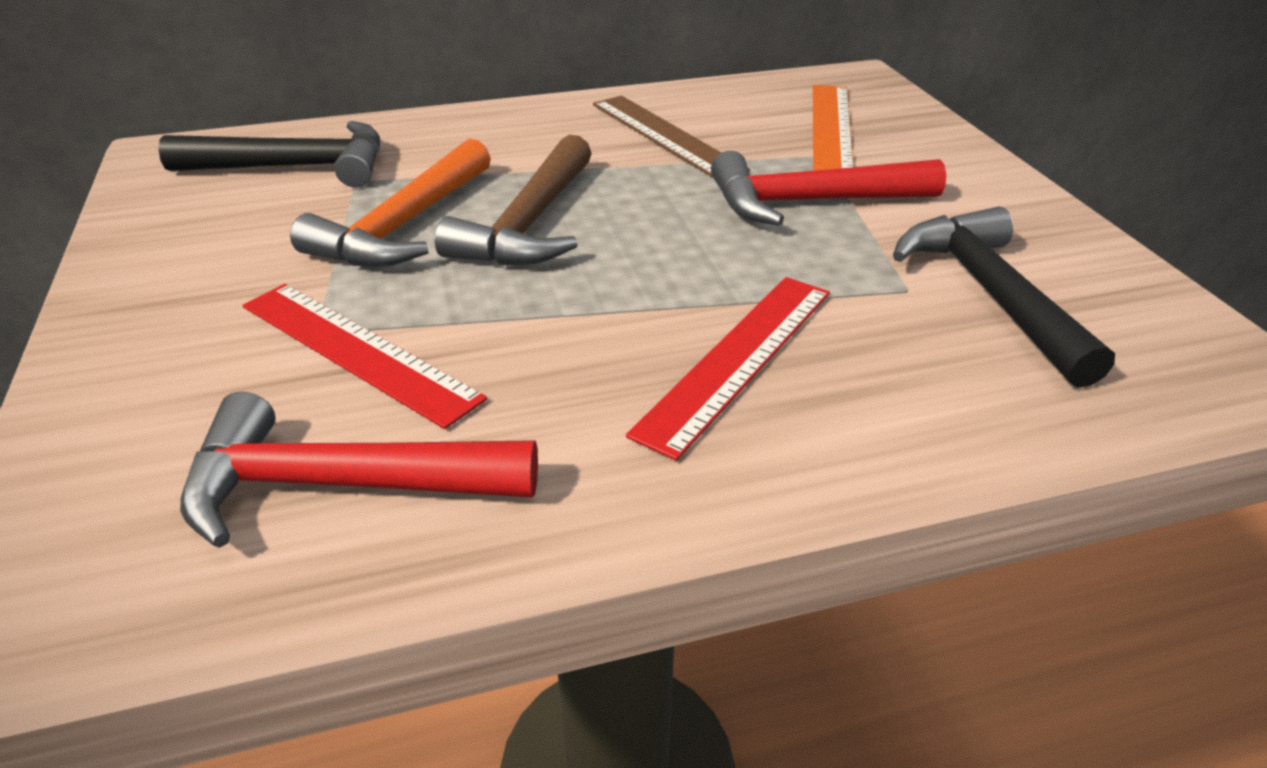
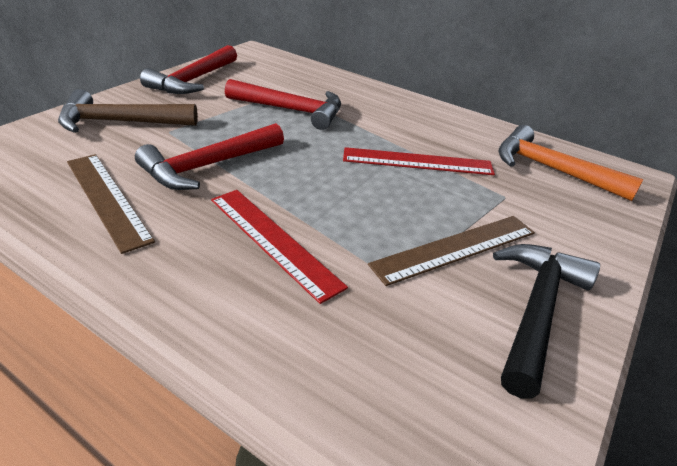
black hammer: 2 -> 1
brown ruler: 1 -> 2
orange ruler: 1 -> 0
red hammer: 2 -> 3

